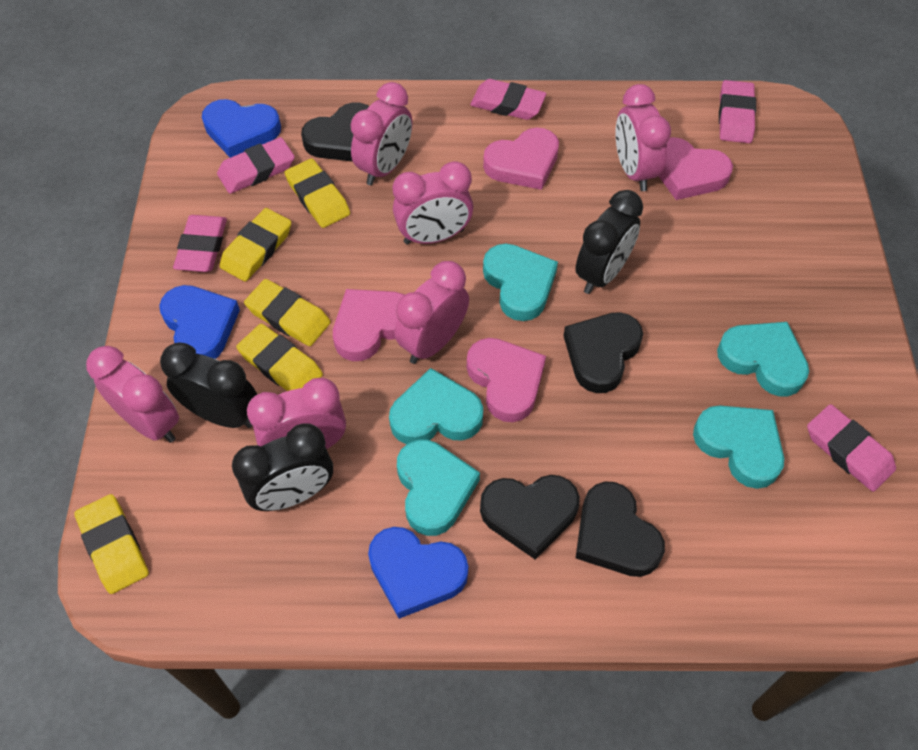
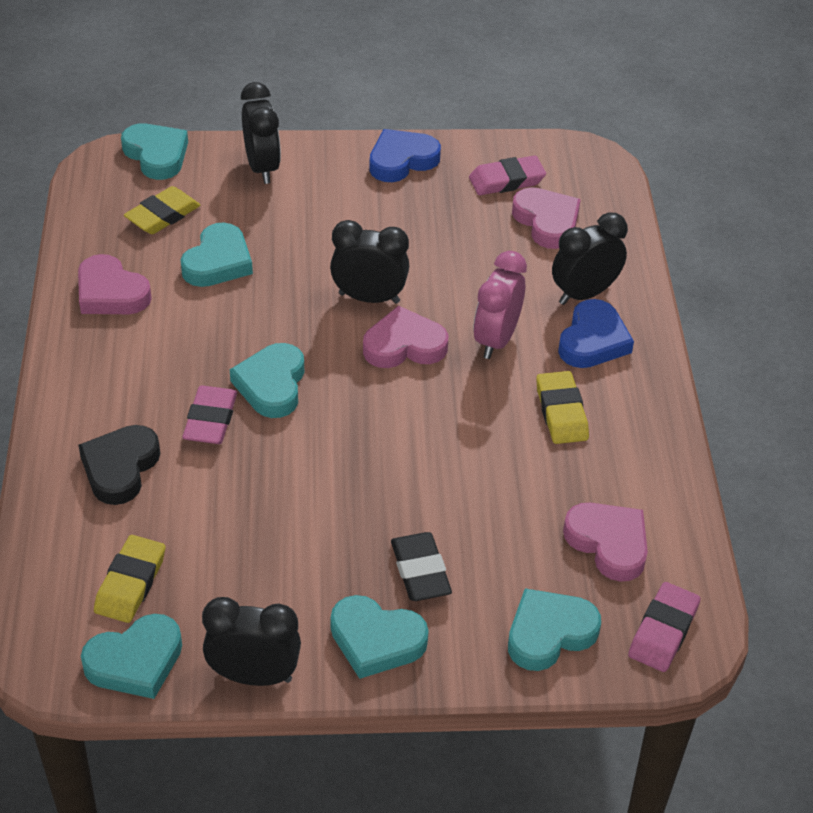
black clock: 3 -> 4
black eraser: 0 -> 1
black heart: 4 -> 1
blue heart: 3 -> 2
pink clock: 6 -> 1
pink eraser: 5 -> 3
turquoise heart: 5 -> 6
yellow eraser: 5 -> 3

